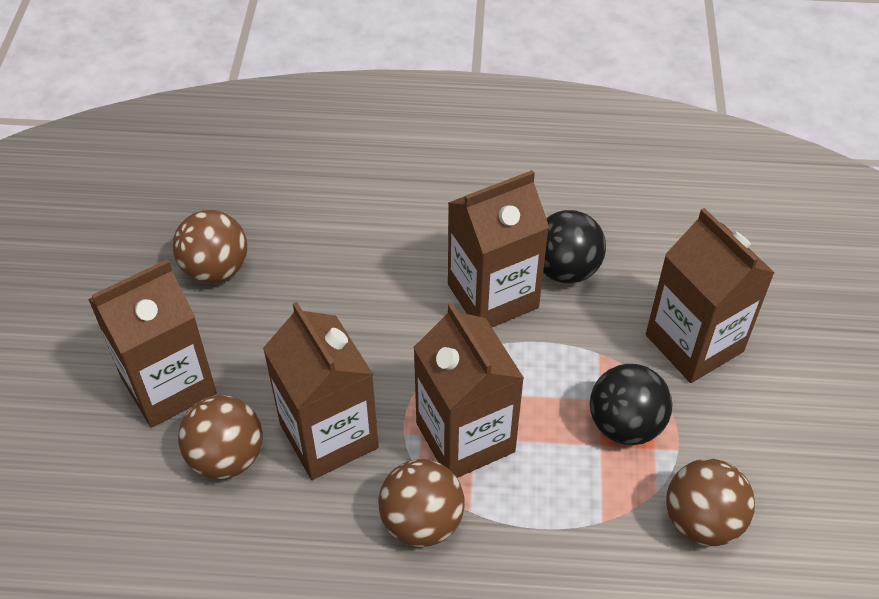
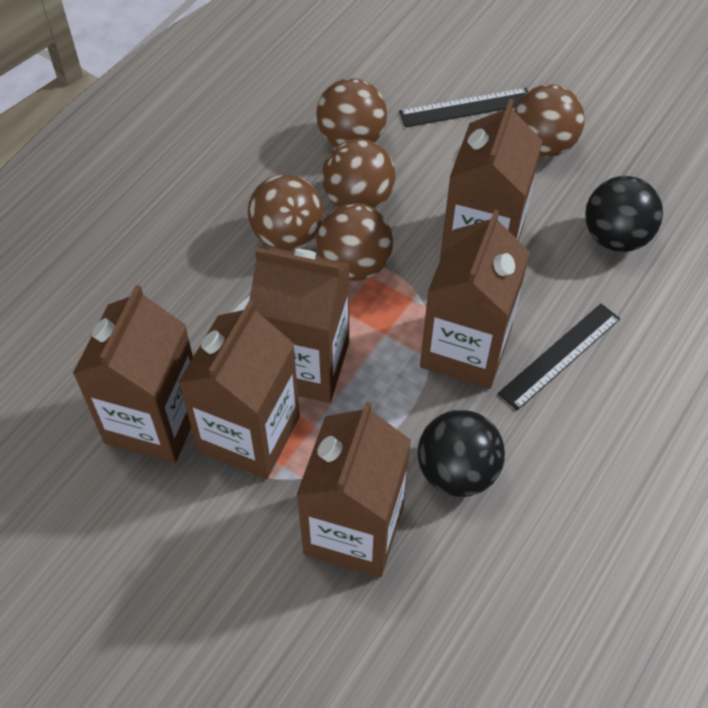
black ruler: 0 -> 2
brown ball: 4 -> 5
brown carton: 5 -> 6

